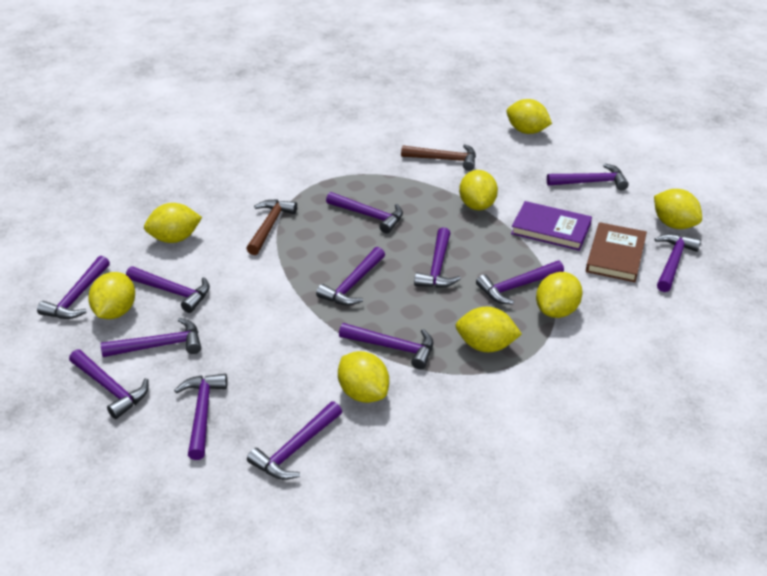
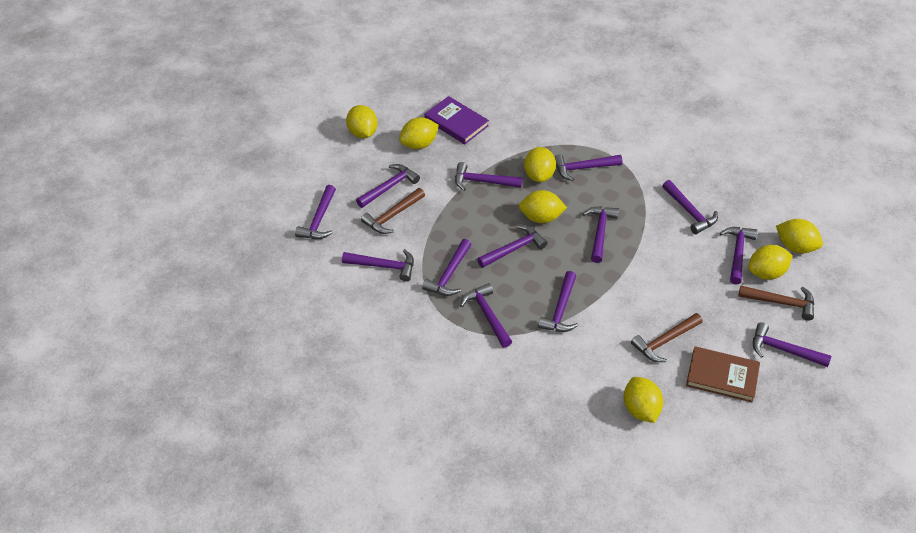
brown hammer: 2 -> 3
yellow lemon: 8 -> 7

